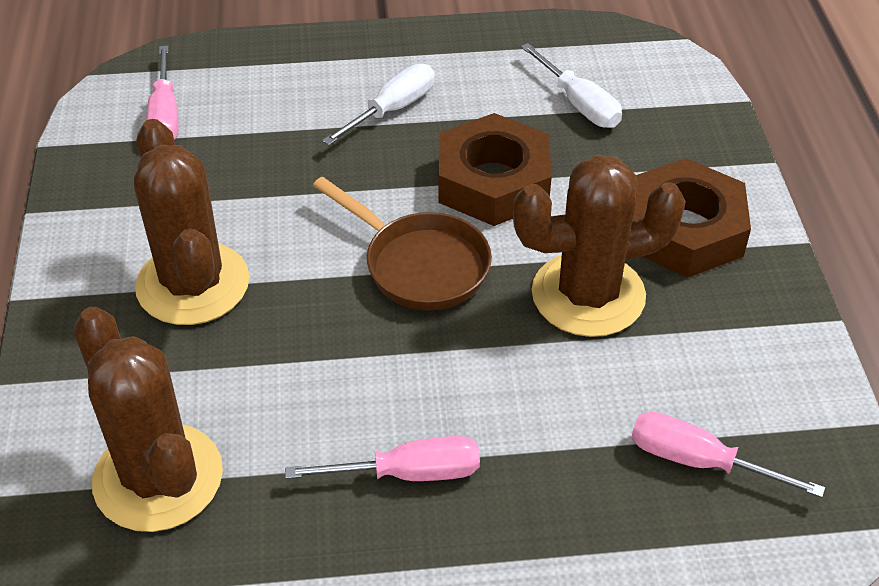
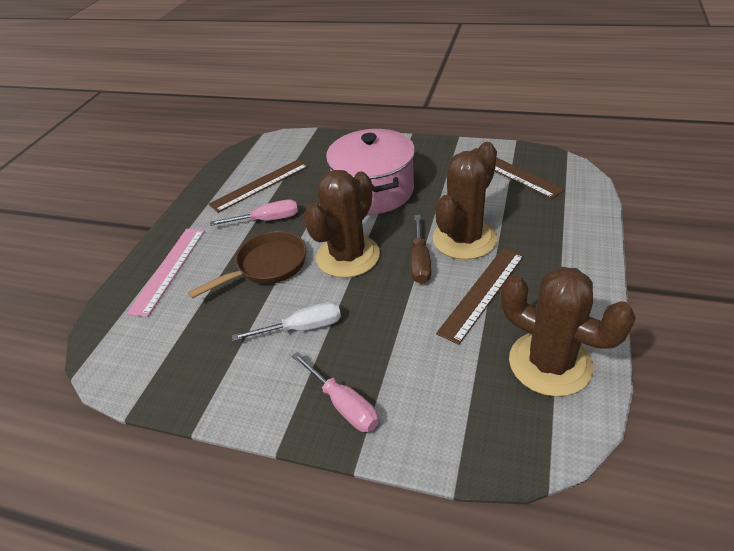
brown nut: 2 -> 0
brown ruler: 0 -> 3
brown screwdriver: 0 -> 1
pink pot: 0 -> 1
pink ruler: 0 -> 1
pink screwdriver: 3 -> 2
white screwdriver: 2 -> 1

